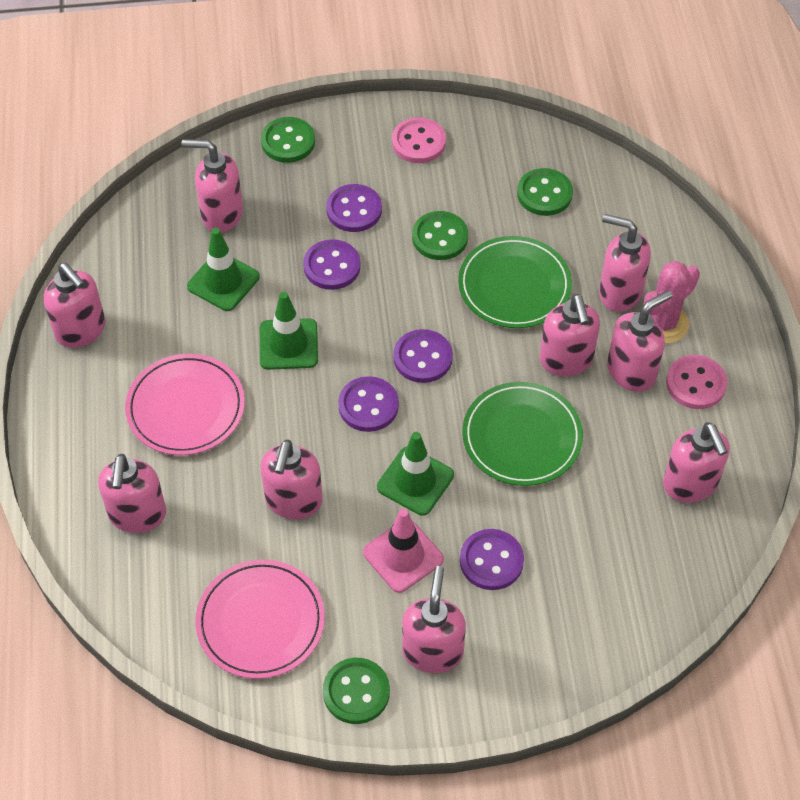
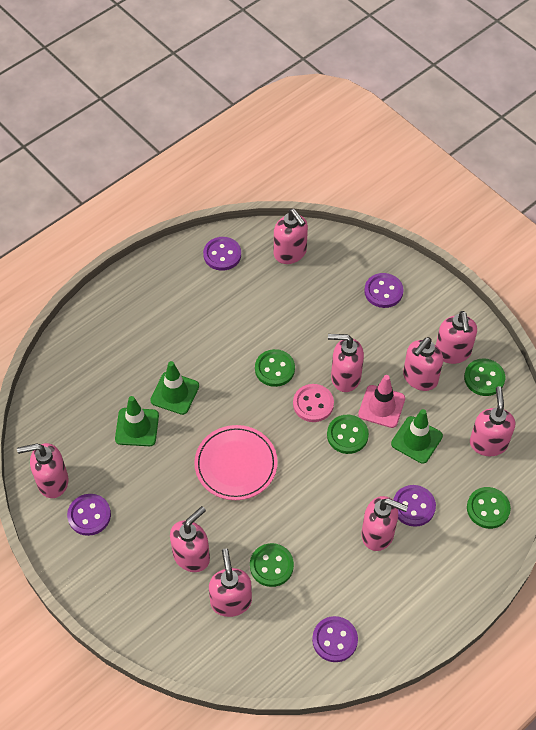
green button: 4 -> 5
green plate: 2 -> 0
pink button: 2 -> 1
pink cactus: 1 -> 0
pink plate: 2 -> 1

